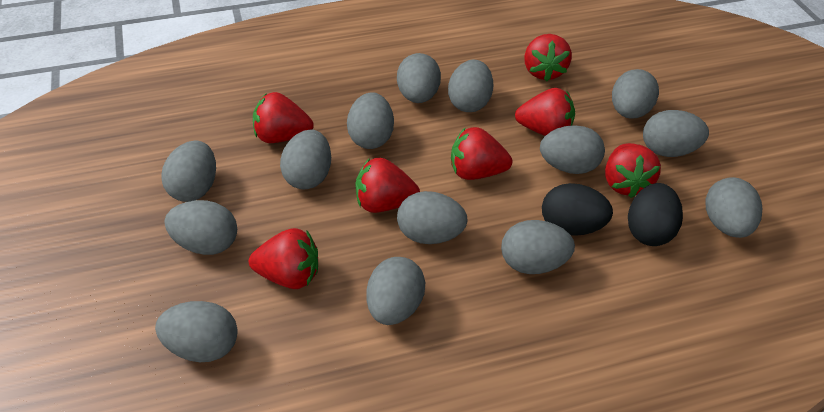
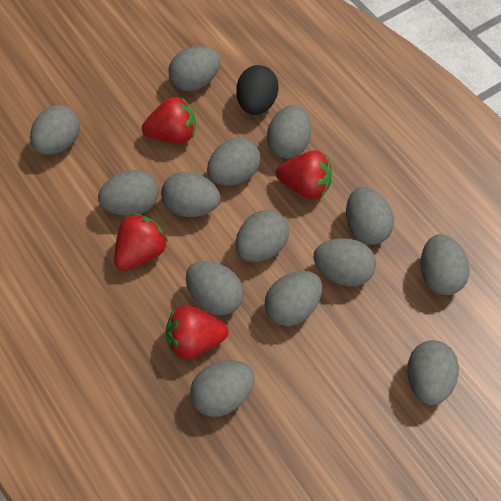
black egg: 2 -> 1
red strawberry: 7 -> 4

